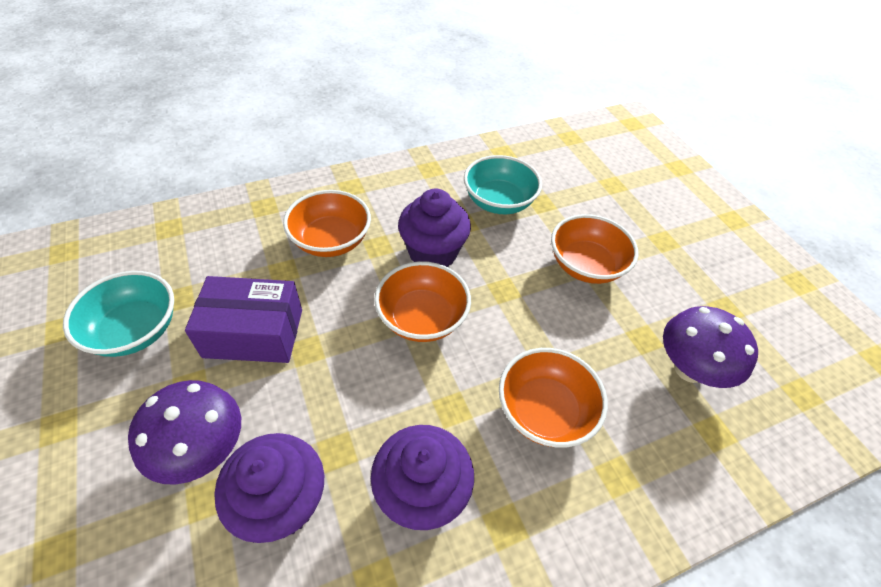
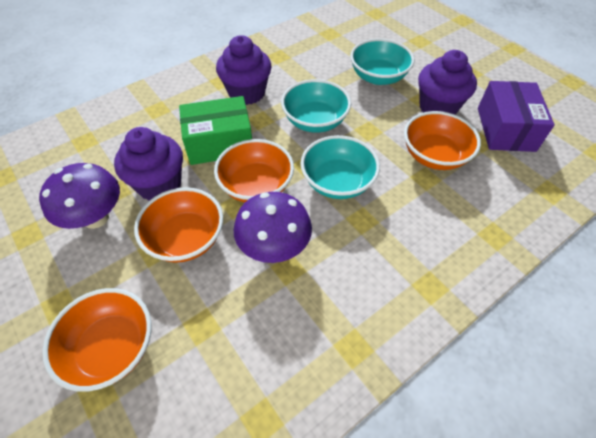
green box: 0 -> 1
turquoise bowl: 2 -> 3

